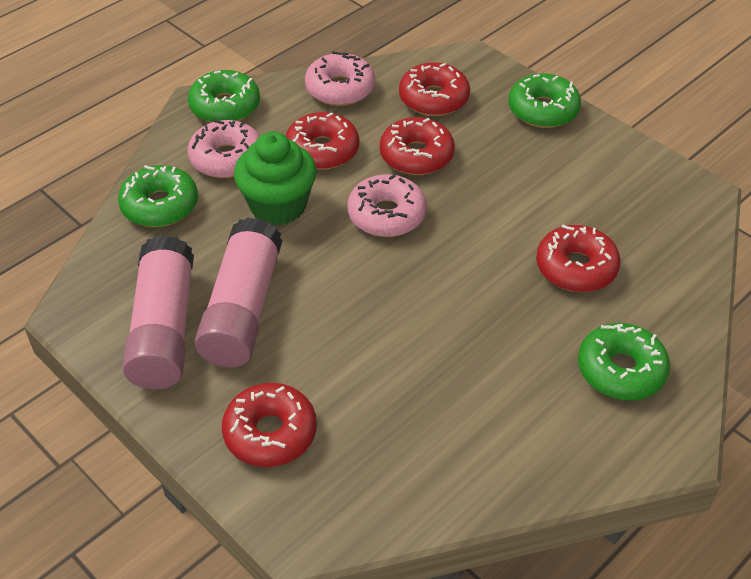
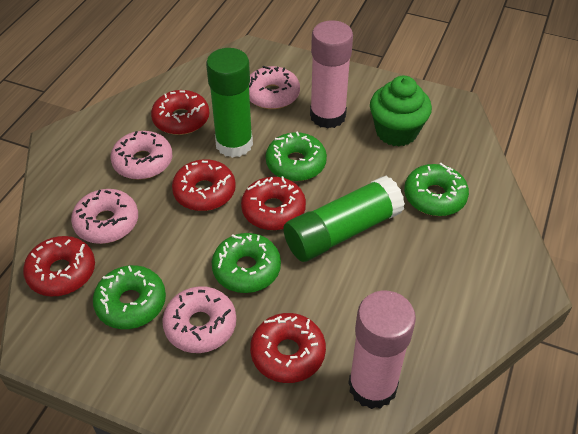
green glue stick: 0 -> 2
pink donut: 3 -> 4

